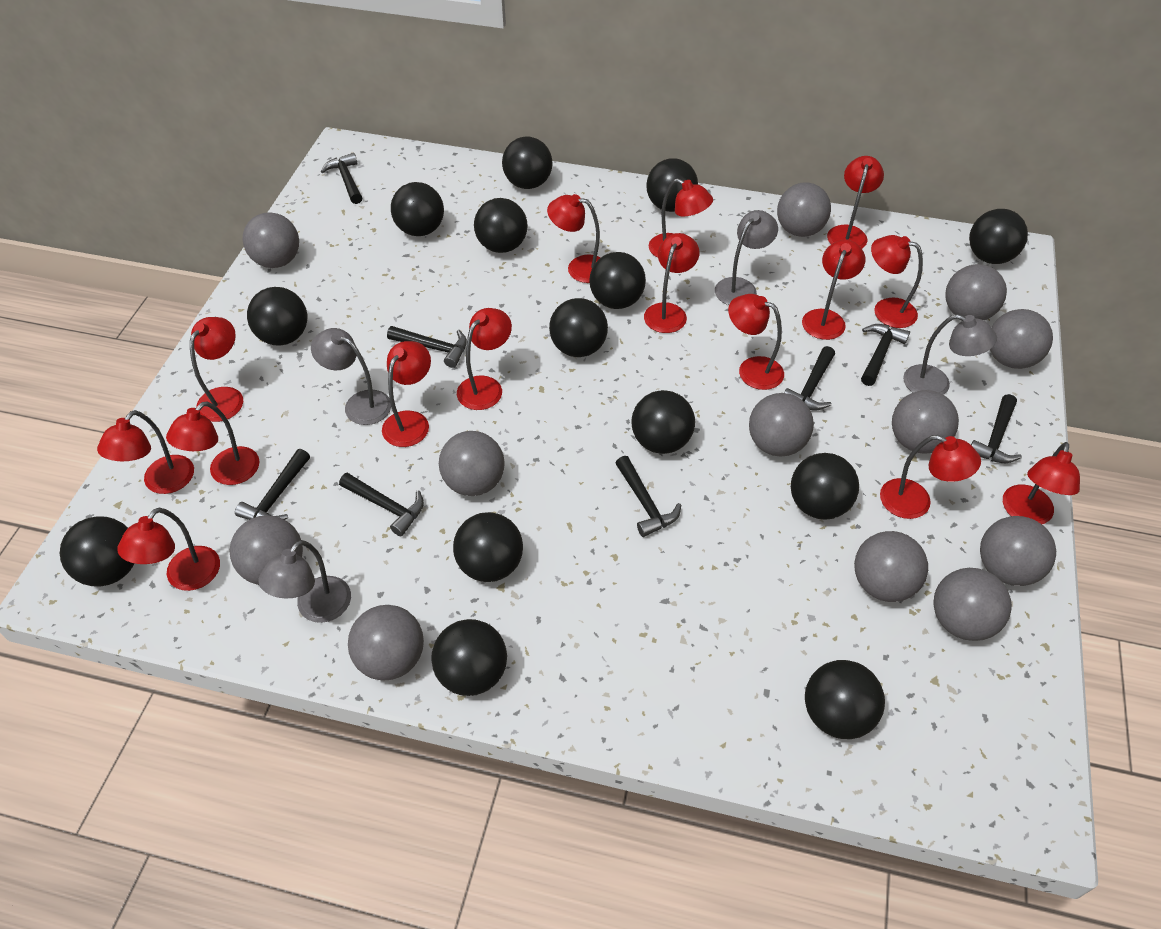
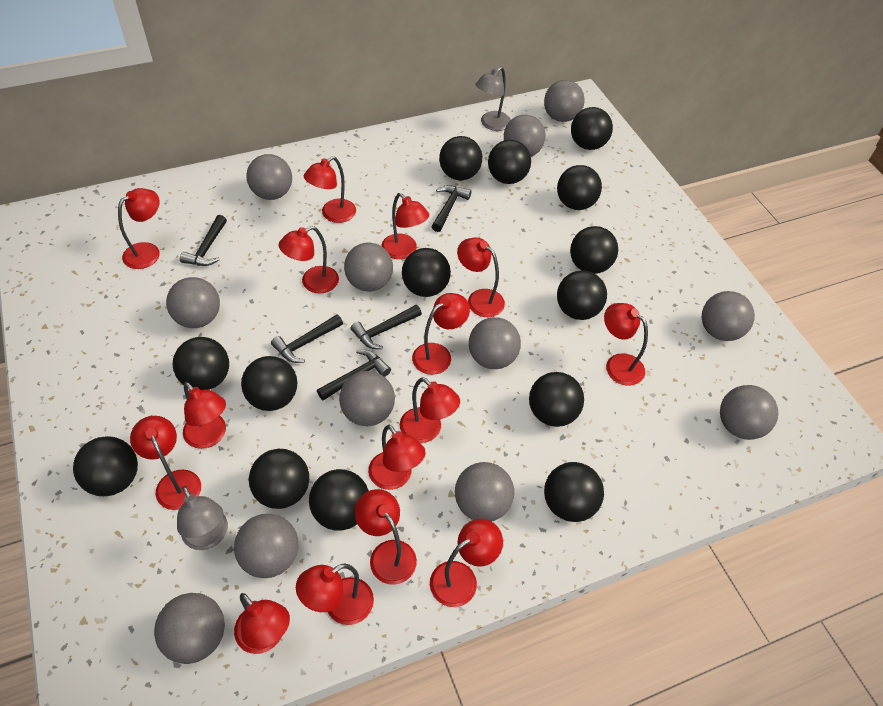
black hammer: 8 -> 5
grey lamp: 4 -> 2

